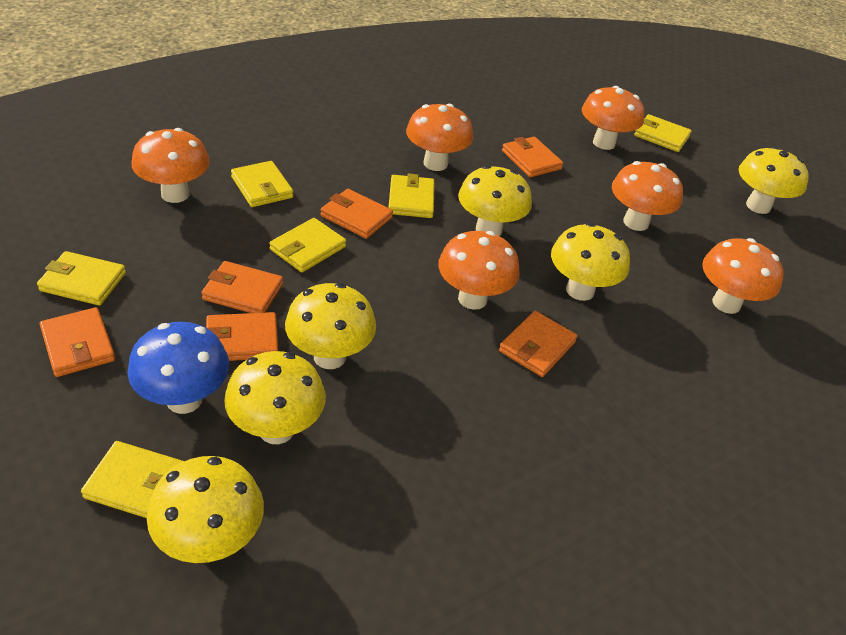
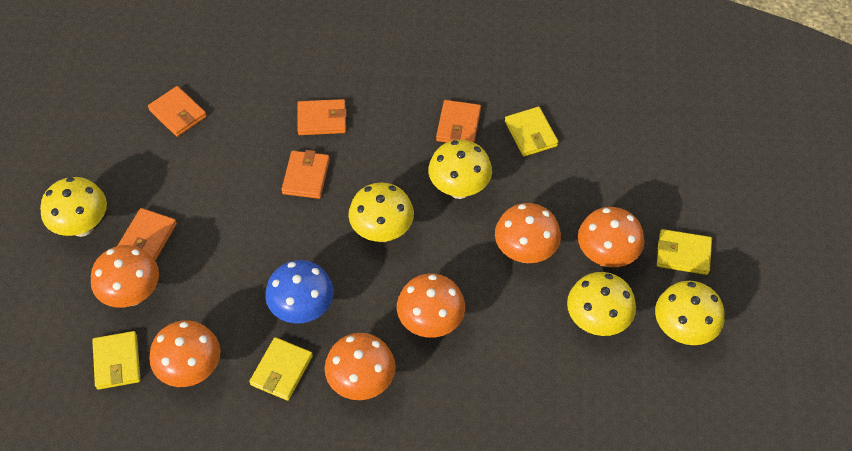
orange wallet: 6 -> 5
yellow mushroom: 6 -> 5
yellow wallet: 6 -> 4

